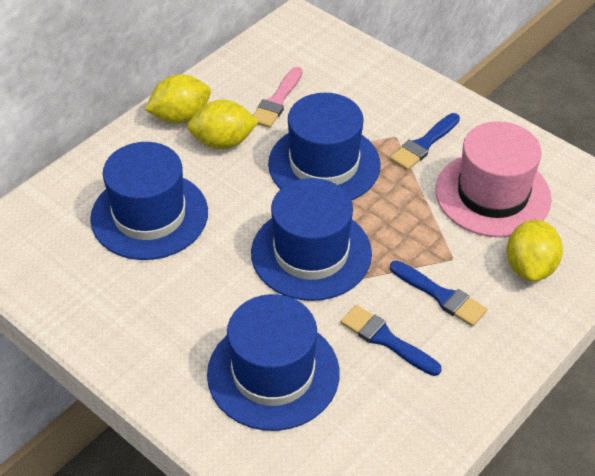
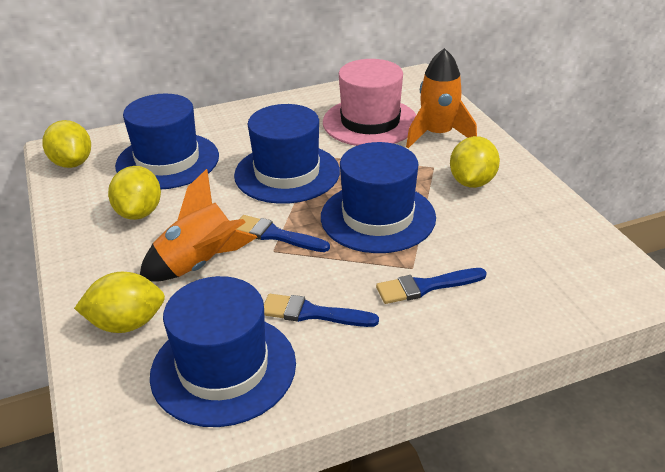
orange rocket: 0 -> 2
pink brush: 1 -> 0
yellow lemon: 3 -> 4

